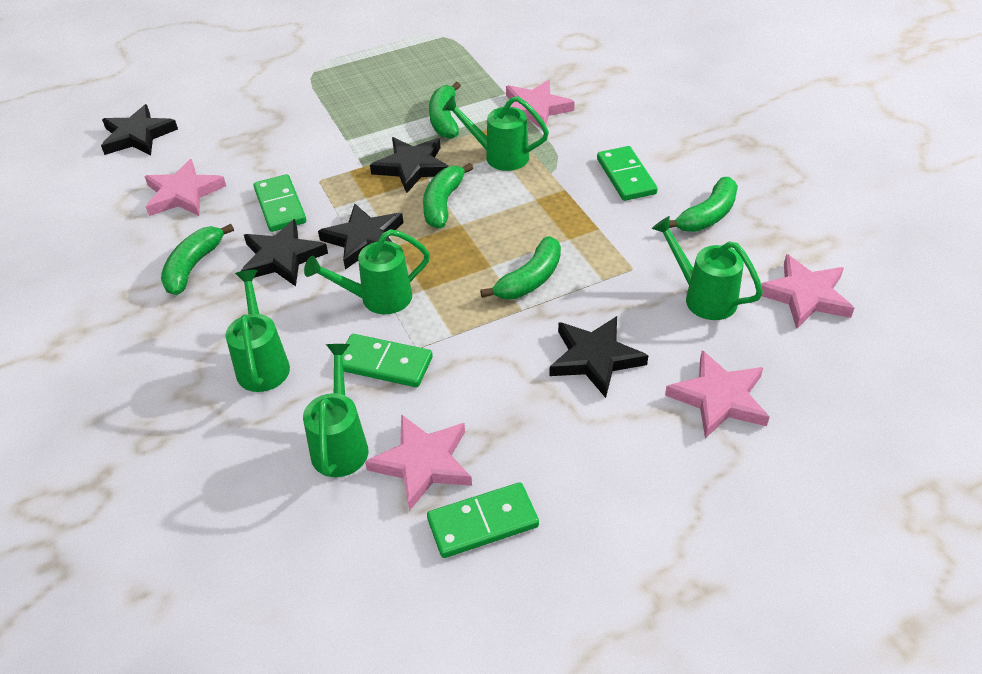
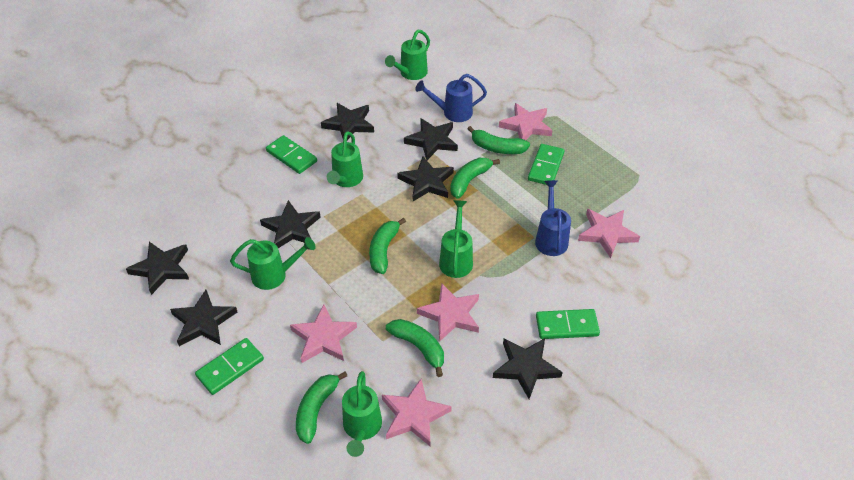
black star: 5 -> 7
blue watering can: 0 -> 2

